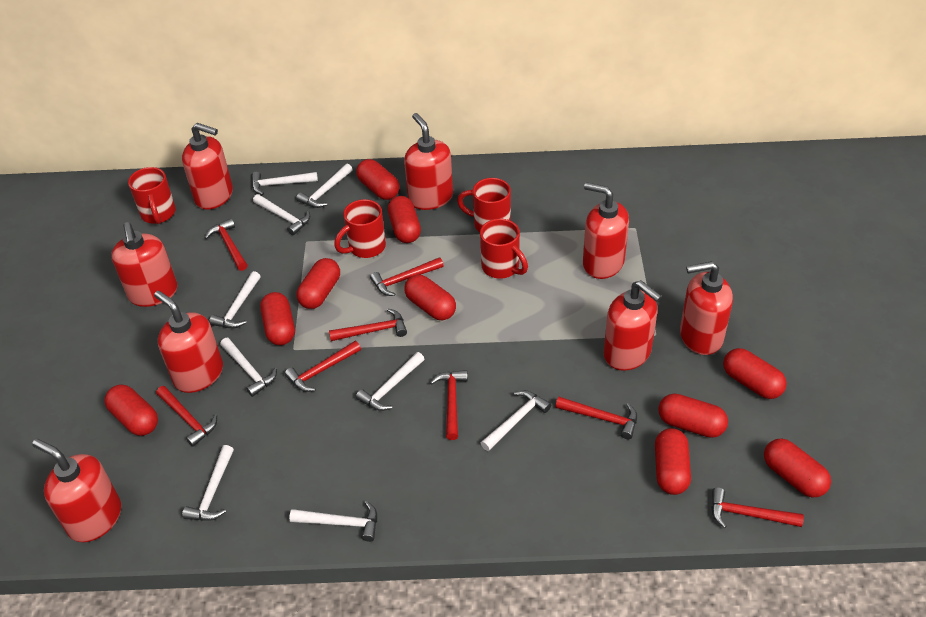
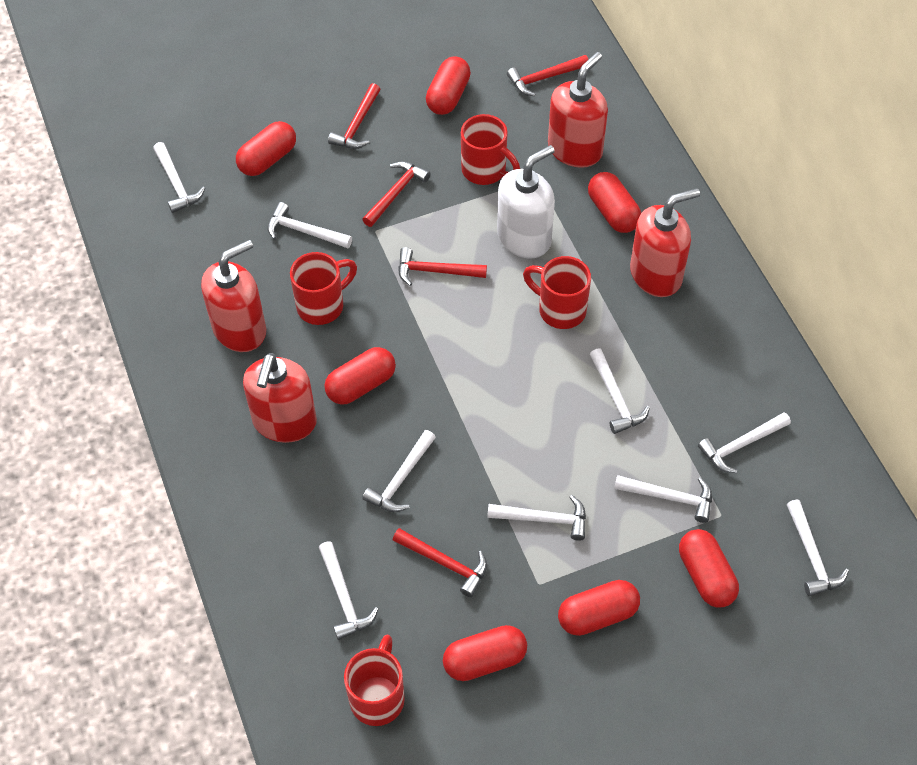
red capsule: 10 -> 7
red hammer: 8 -> 5
red soap dispenser: 8 -> 4
white soap dispenser: 0 -> 1

